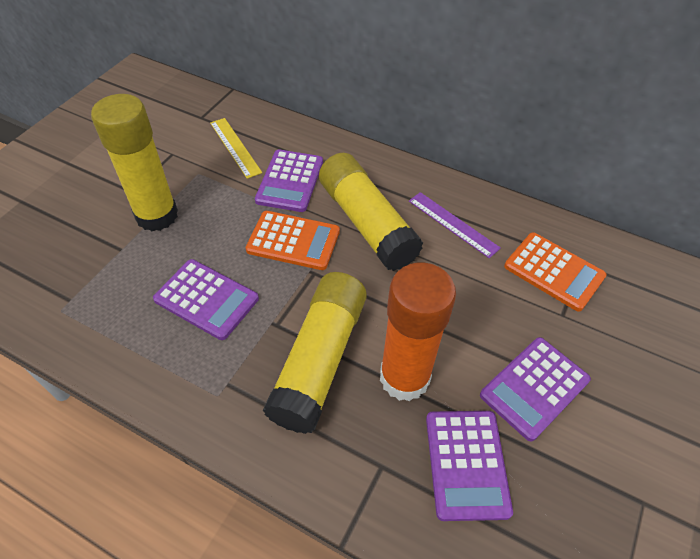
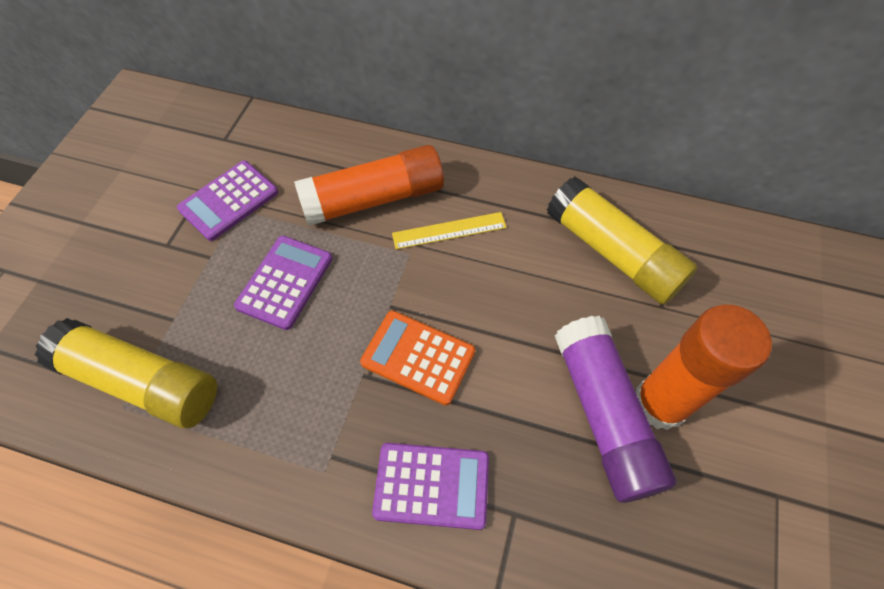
orange calculator: 2 -> 1
orange glue stick: 1 -> 2
purple calculator: 4 -> 3
purple glue stick: 0 -> 1
purple ruler: 1 -> 0
yellow glue stick: 3 -> 2

